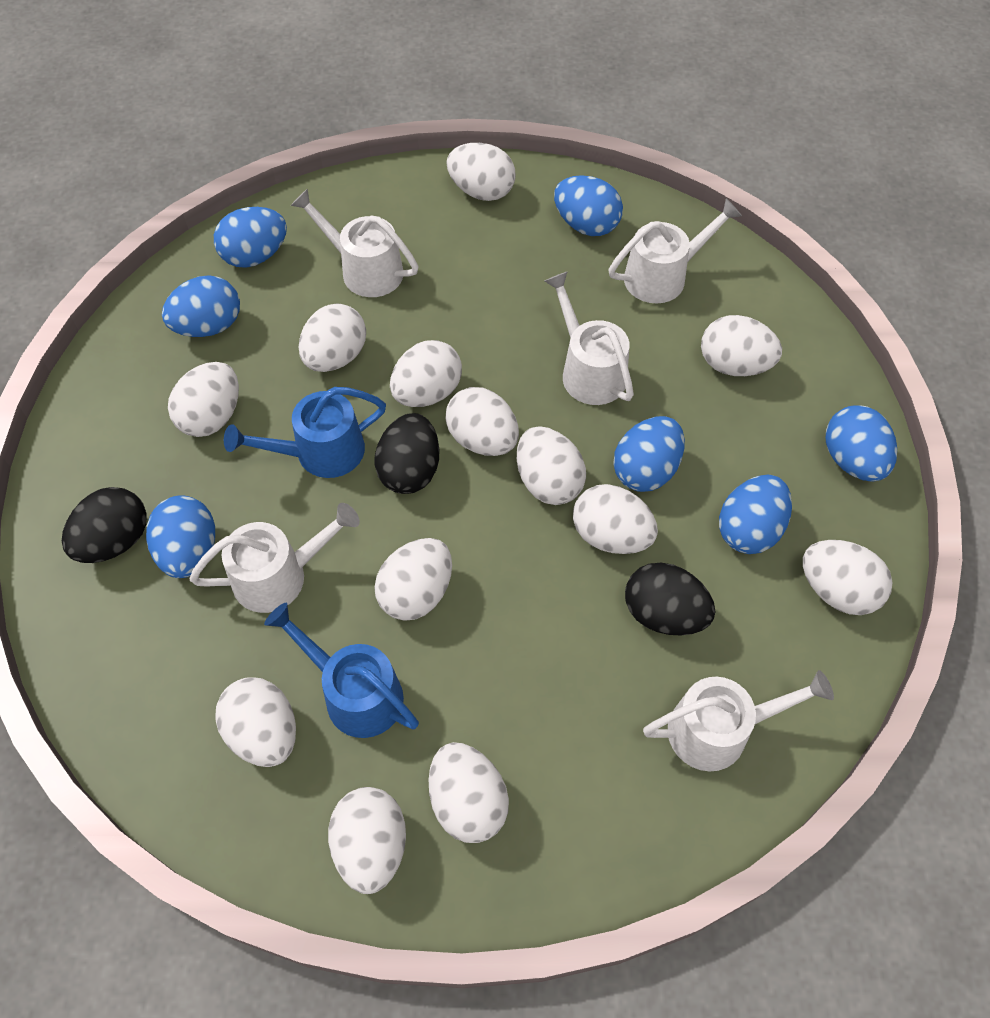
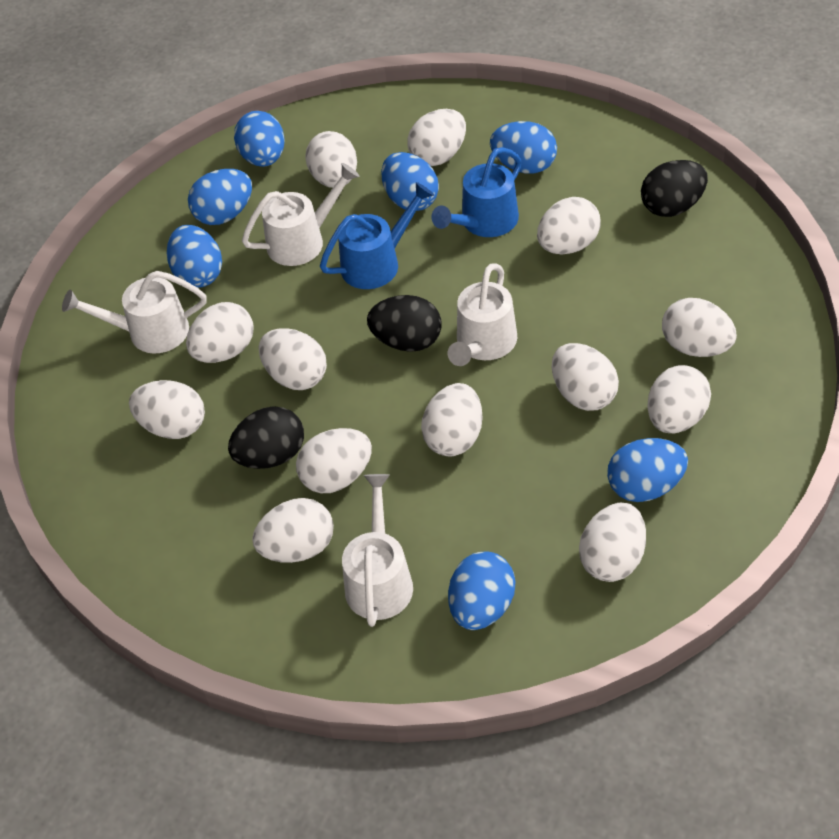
white watering can: 5 -> 4

